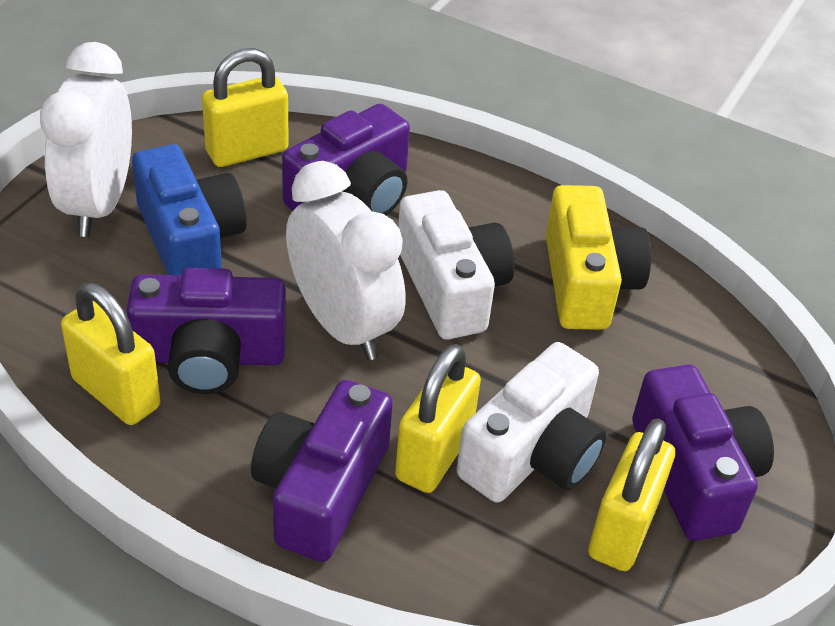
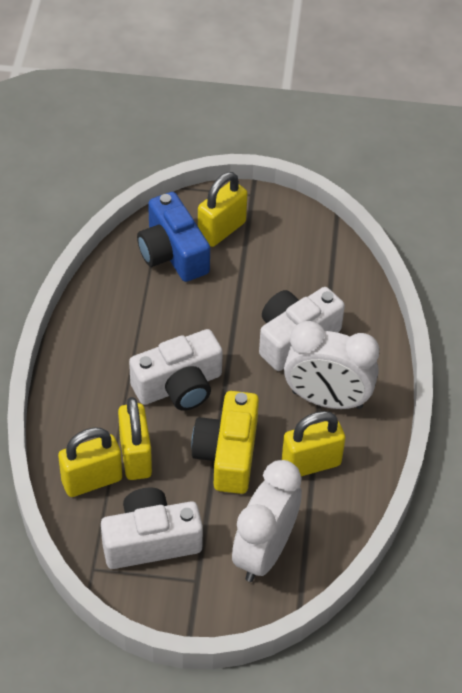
purple camera: 4 -> 0
white camera: 2 -> 3

